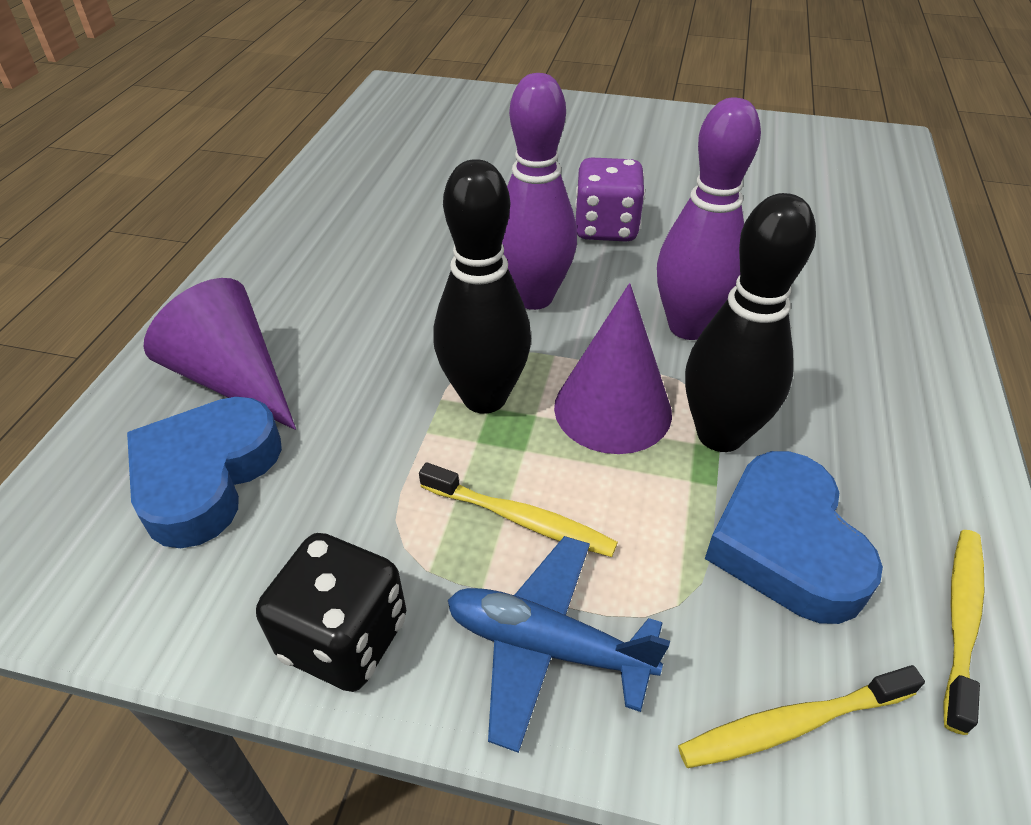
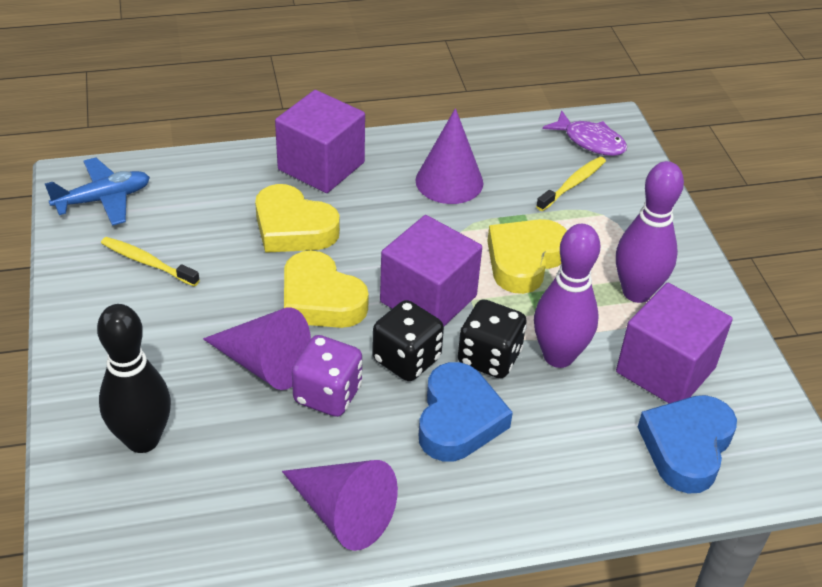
black bowling pin: 2 -> 1
black dice: 1 -> 2
purple cone: 2 -> 3
purple cube: 0 -> 3
purple fish: 0 -> 1
yellow heart: 0 -> 3
yellow toothbrush: 3 -> 2

